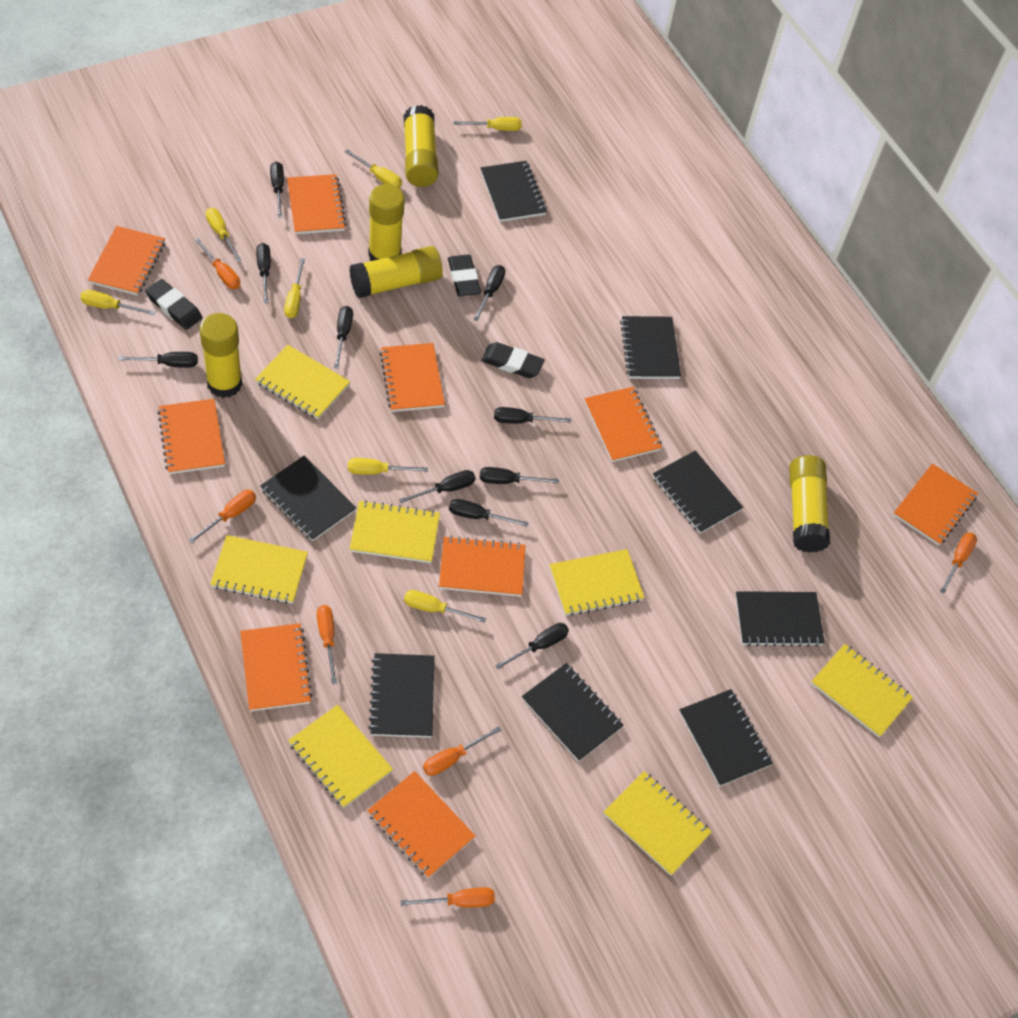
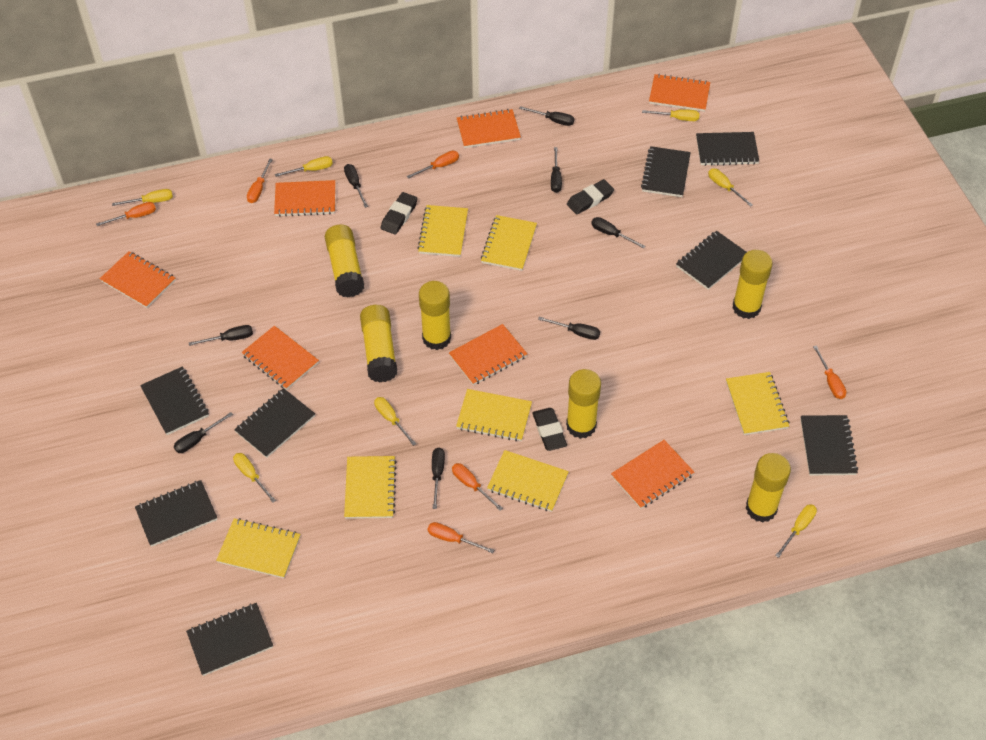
black screwdriver: 10 -> 8
orange notebook: 9 -> 7
yellow glue stick: 5 -> 6

